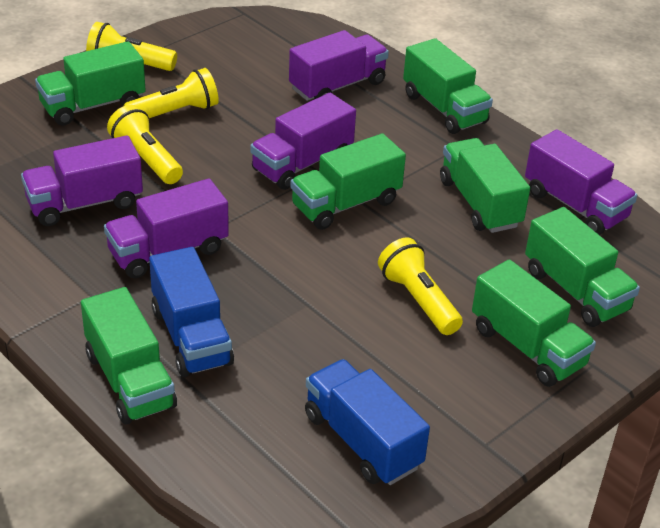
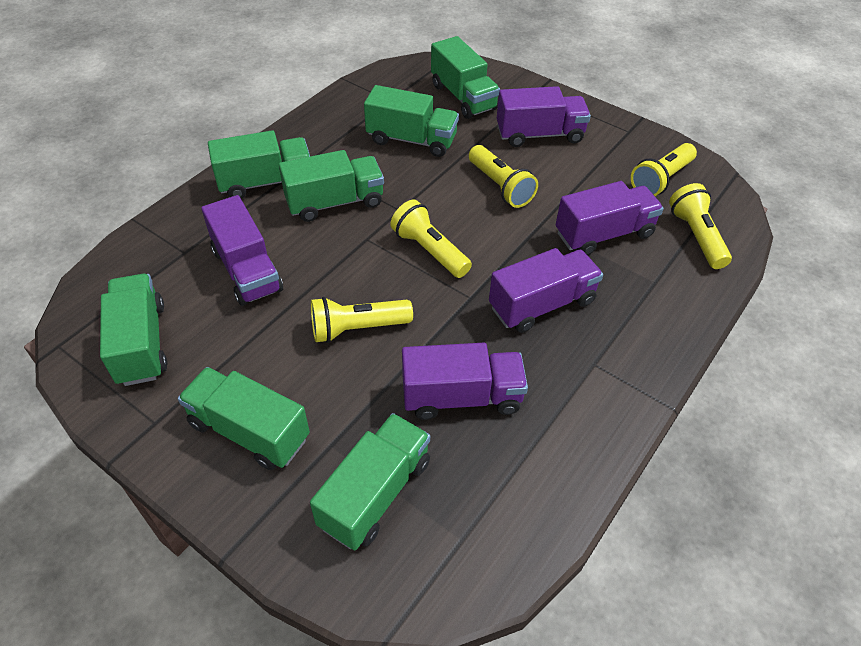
blue truck: 2 -> 0
yellow flashlight: 4 -> 5

